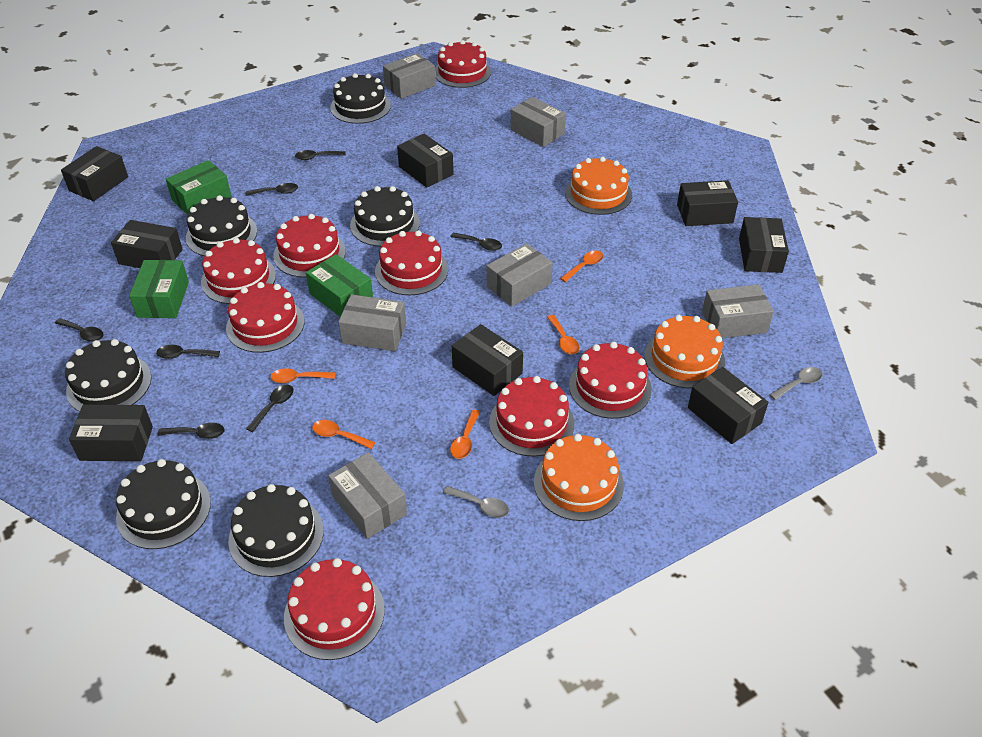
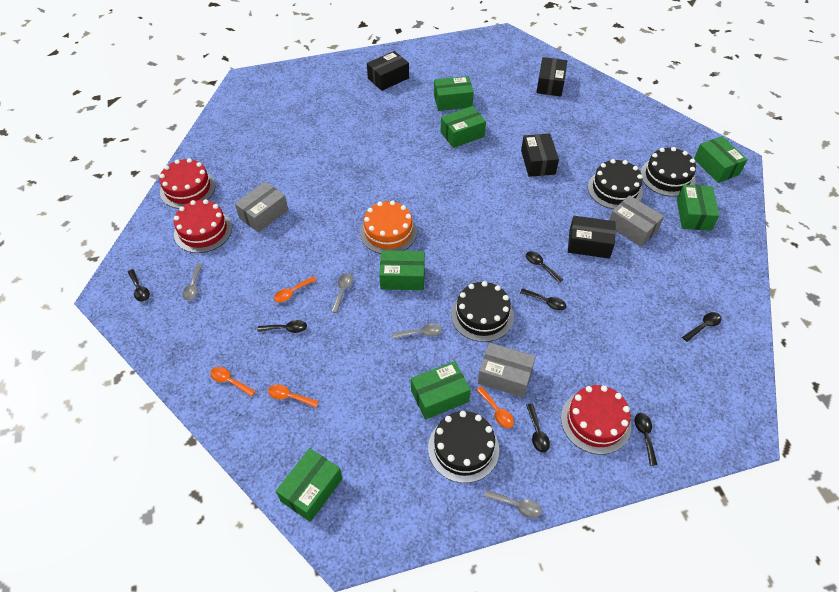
black box: 8 -> 4
black cake: 6 -> 4
green box: 3 -> 7
grey box: 6 -> 3
grey spoon: 2 -> 4
orange cake: 3 -> 1
orange spoon: 5 -> 4
red cake: 8 -> 3

